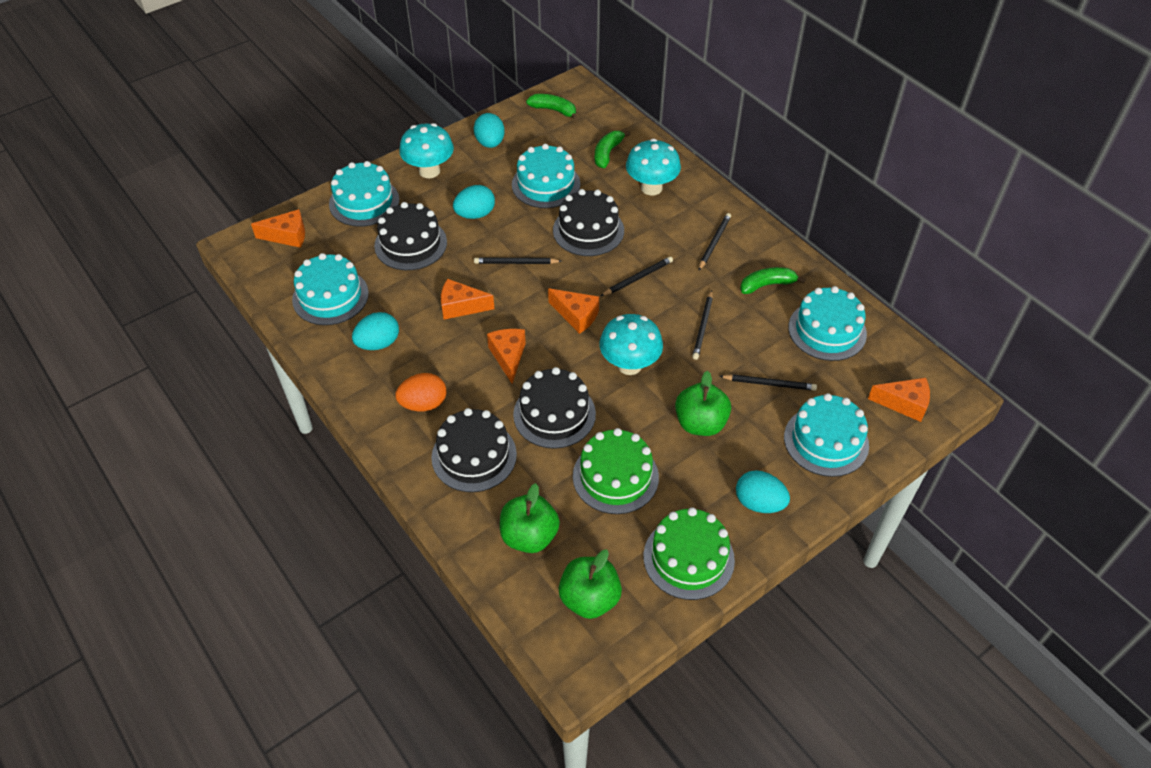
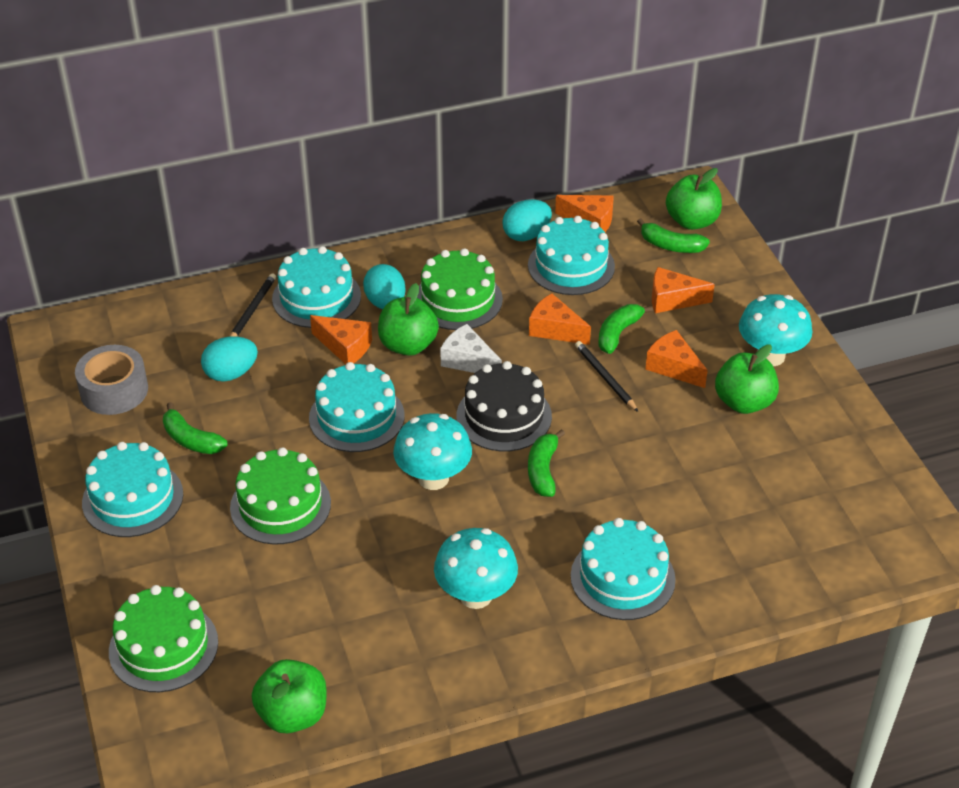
black cake: 4 -> 1
black pencil: 5 -> 2
green apple: 3 -> 4
green banana: 3 -> 4
green cake: 2 -> 3
grey tape: 0 -> 1
orange egg: 1 -> 0
turquoise egg: 4 -> 3
white cheese: 0 -> 1

